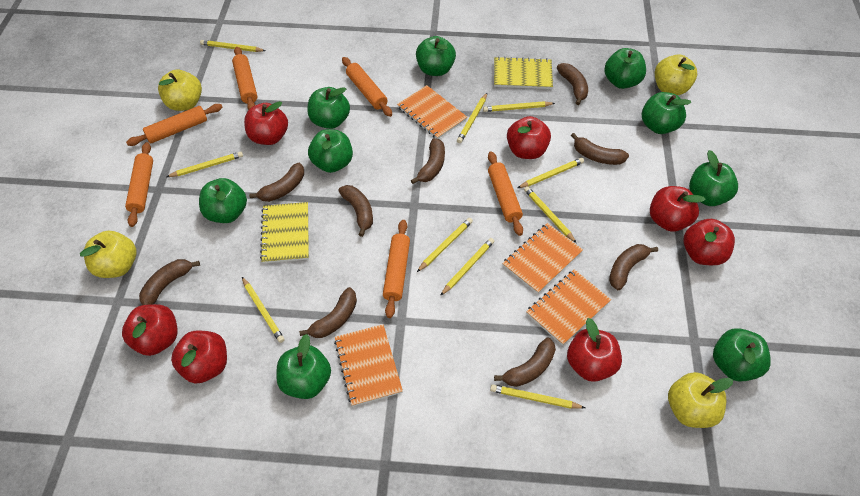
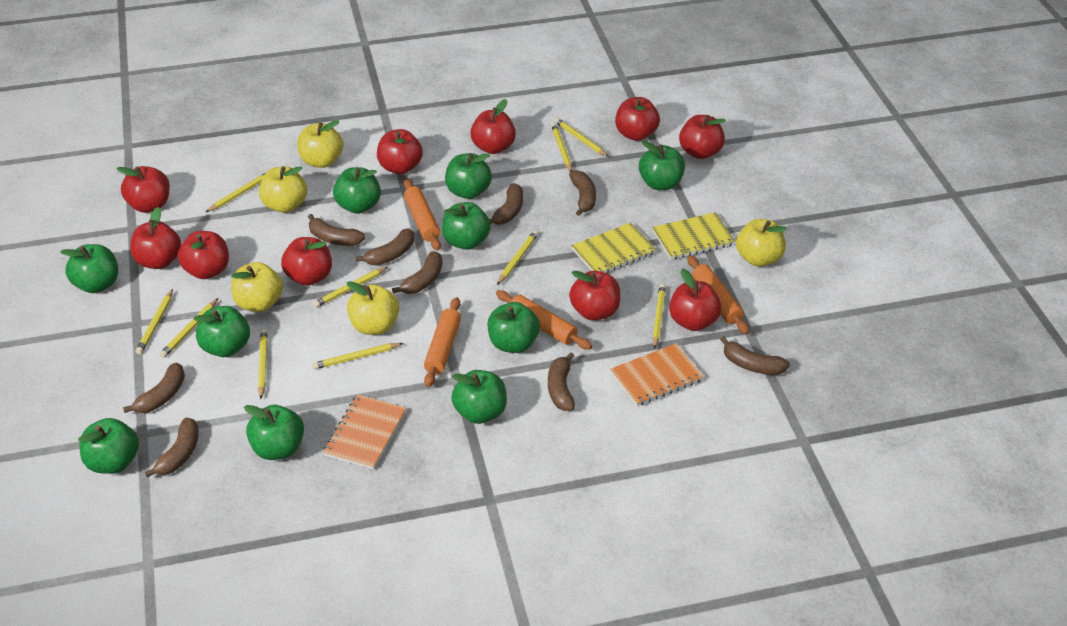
green apple: 9 -> 10
orange notebook: 4 -> 2
orange rolling pin: 6 -> 4
red apple: 7 -> 10
yellow apple: 4 -> 5

